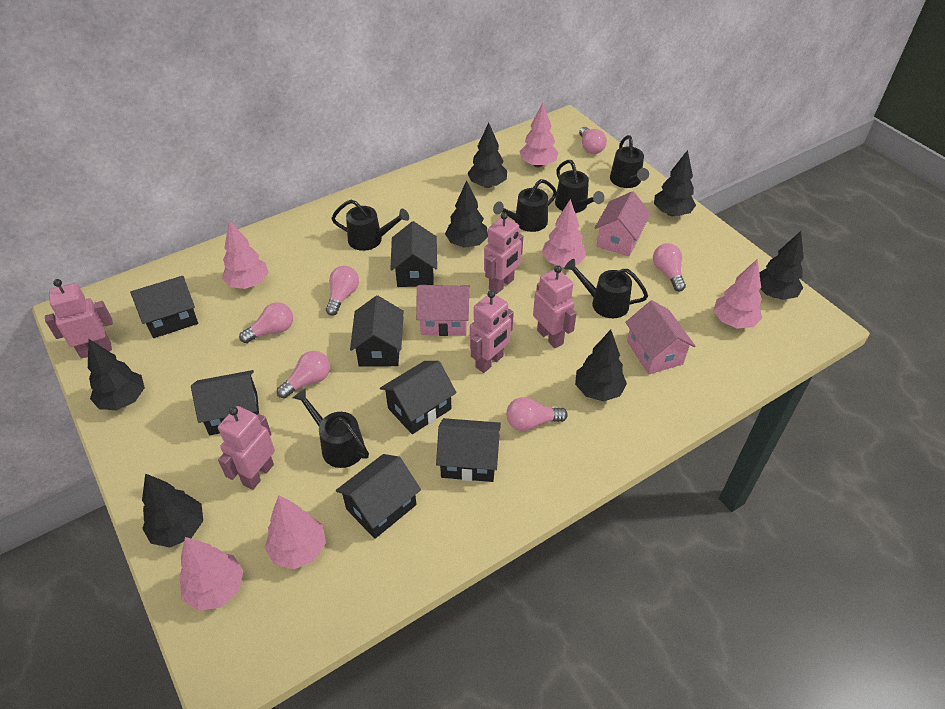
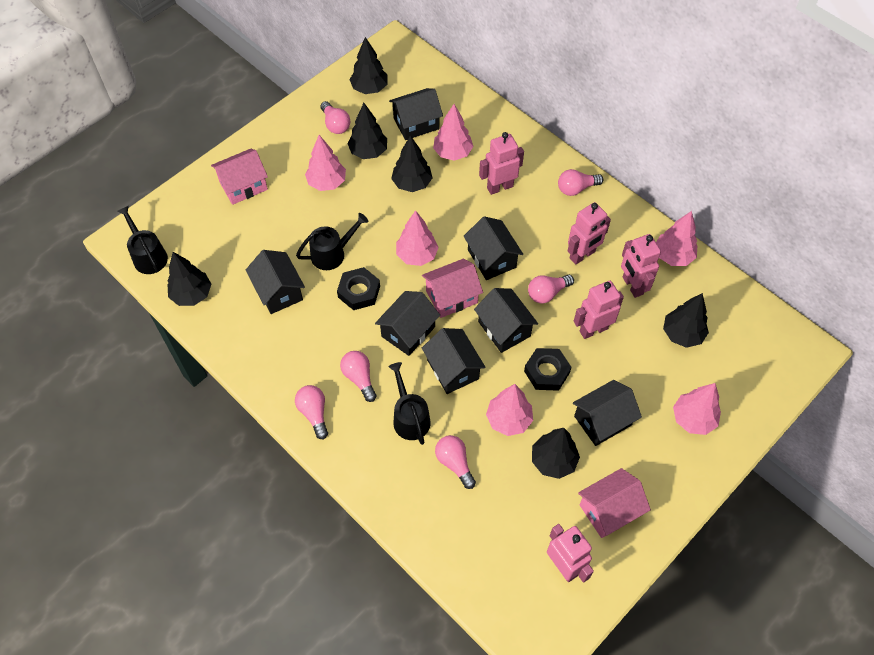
black nut: 0 -> 2
black tree: 7 -> 6
black watering can: 6 -> 3

